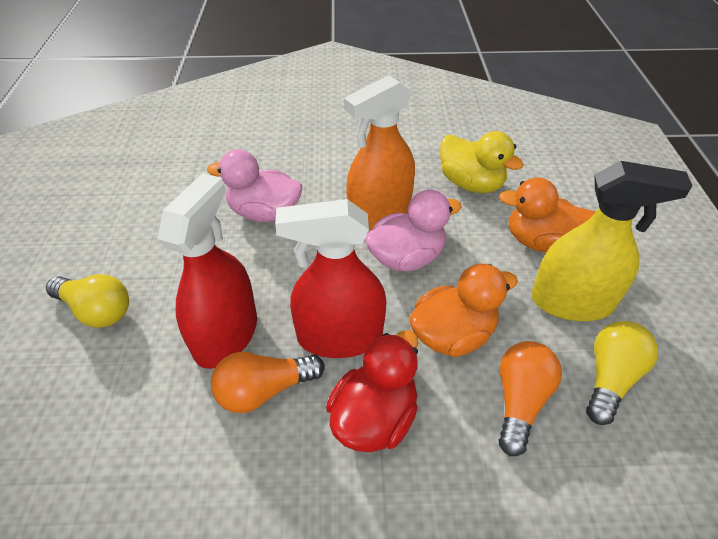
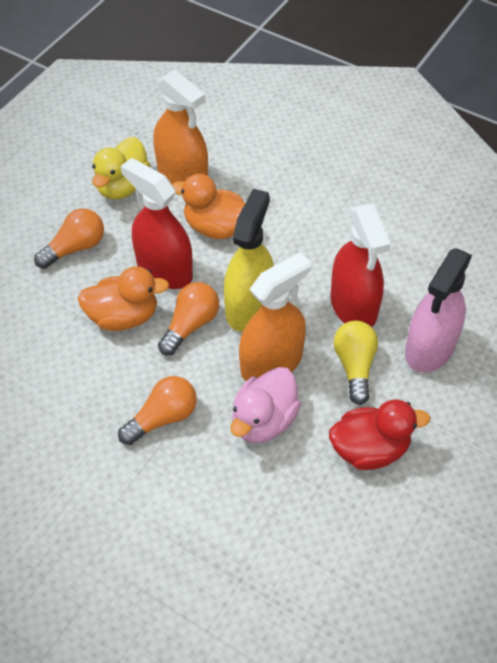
orange light bulb: 2 -> 3
orange spray bottle: 1 -> 2
pink duck: 2 -> 1
pink spray bottle: 0 -> 1
yellow light bulb: 2 -> 1

